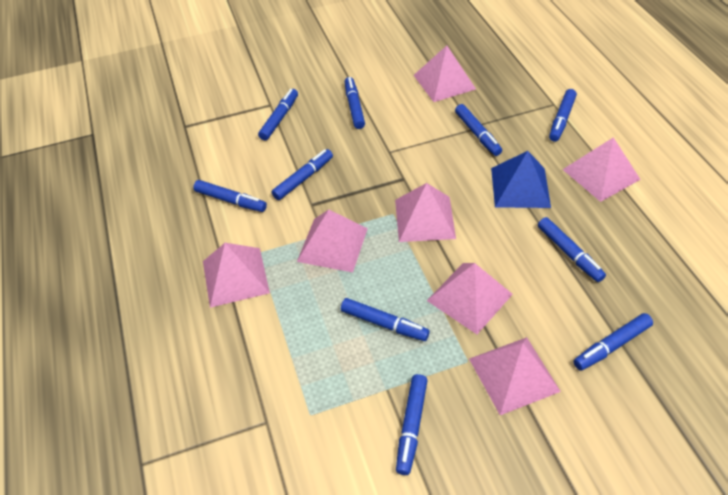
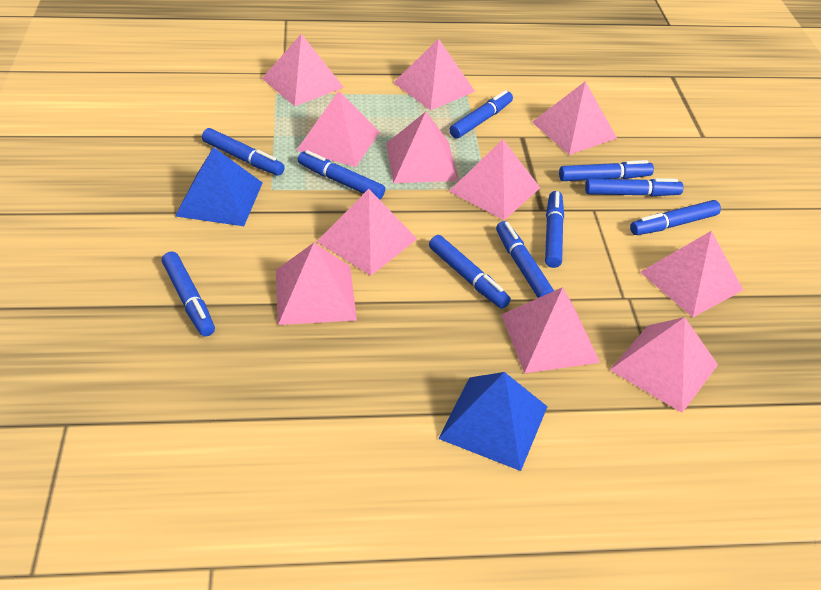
blue pyramid: 1 -> 2
pink pyramid: 7 -> 11

